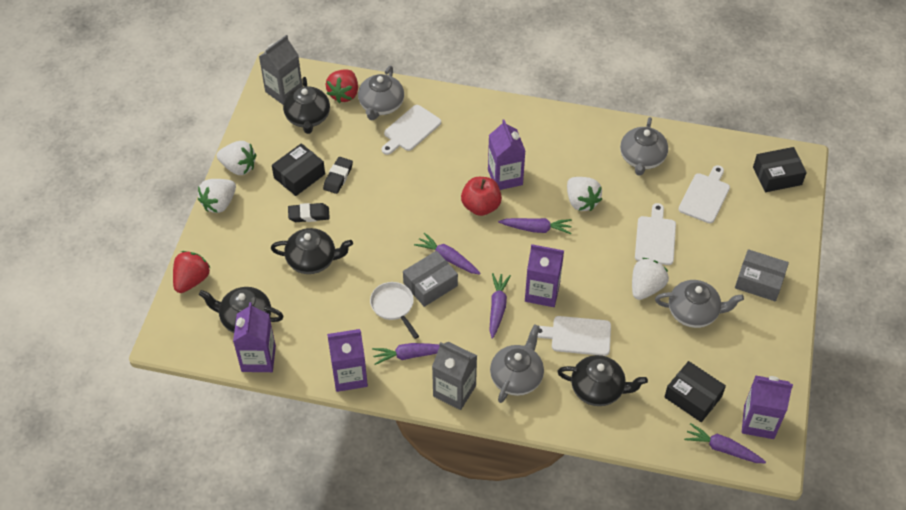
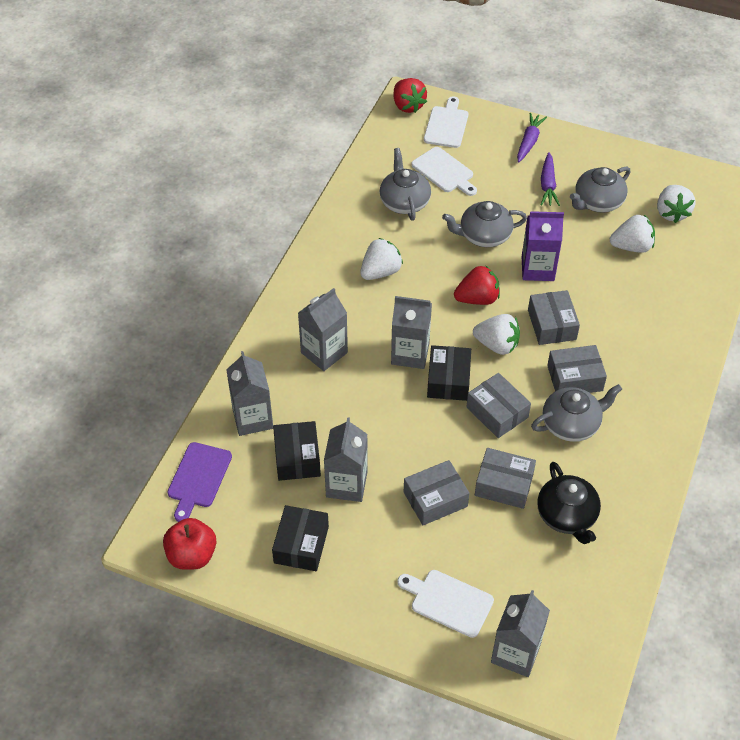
black eraser: 2 -> 0
black teapot: 4 -> 1
grey box: 2 -> 5
grey carton: 2 -> 5
purple carrot: 5 -> 2
purple carton: 5 -> 1
purple cutting board: 0 -> 1
white cutting board: 4 -> 3
white pan: 1 -> 0

